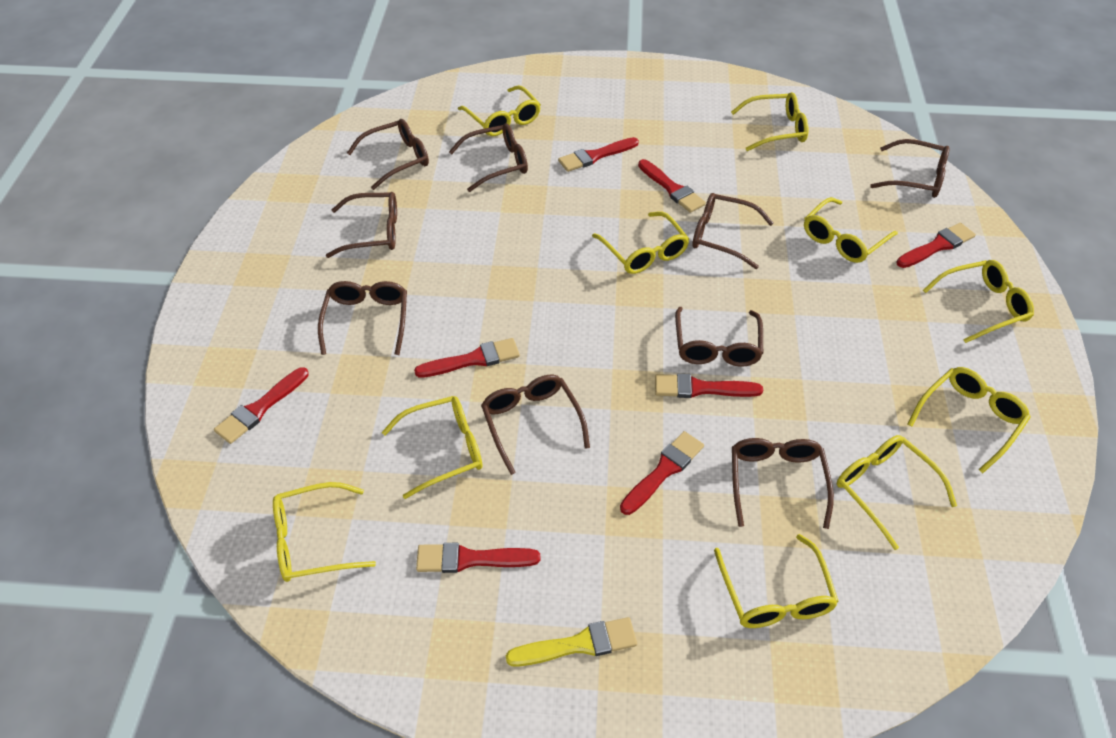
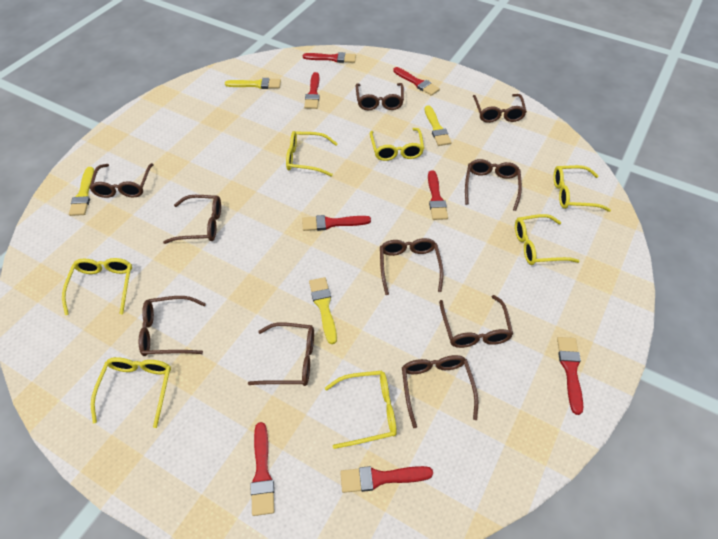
brown glasses: 9 -> 10
yellow brush: 1 -> 4
yellow glasses: 10 -> 7

